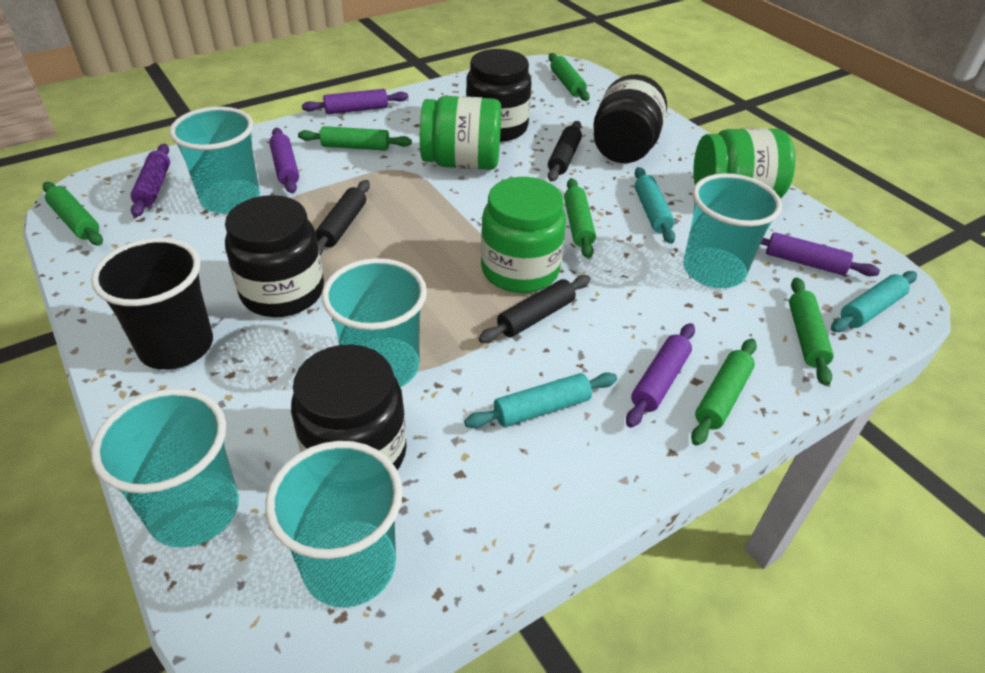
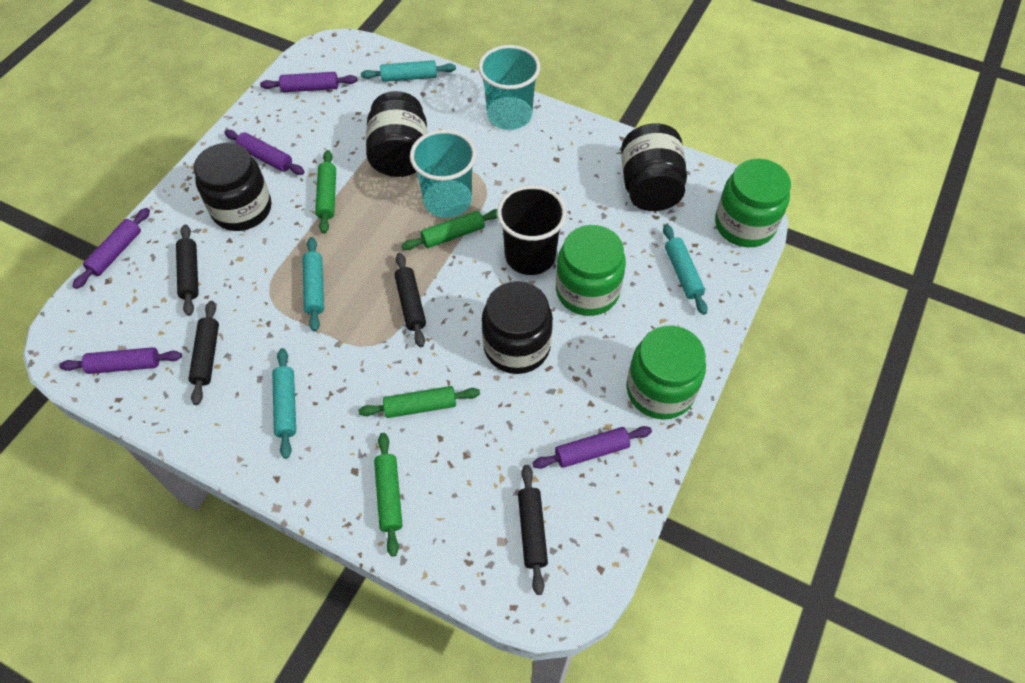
black rolling pin: 3 -> 4
green rolling pin: 6 -> 4
turquoise cup: 5 -> 2
turquoise rolling pin: 3 -> 4

